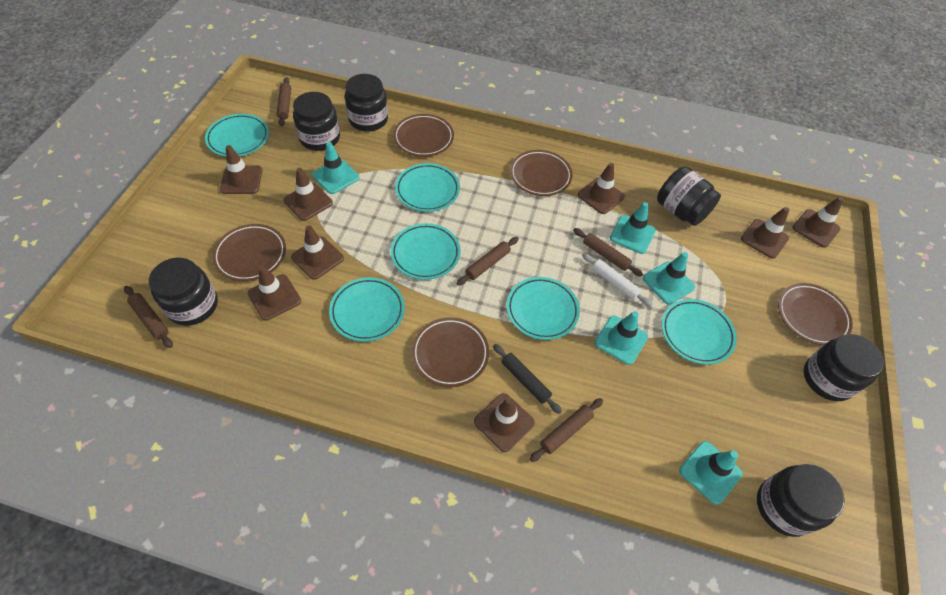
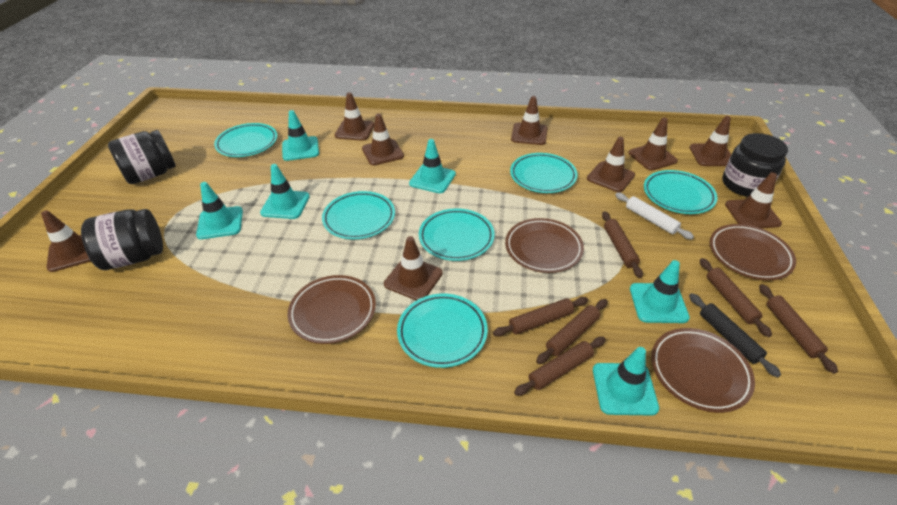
black jar: 6 -> 3
brown plate: 5 -> 4
brown rolling pin: 5 -> 6
brown traffic cone: 8 -> 9
turquoise traffic cone: 5 -> 6

